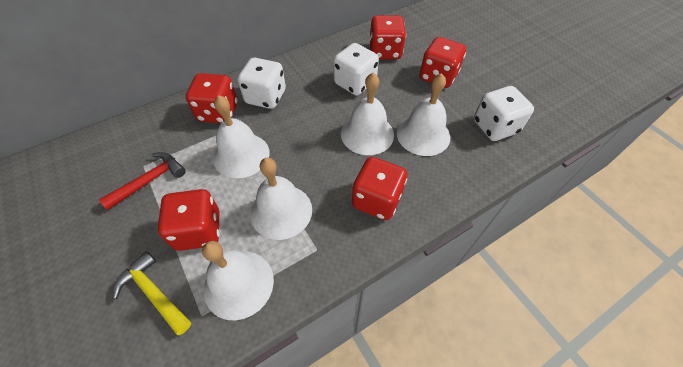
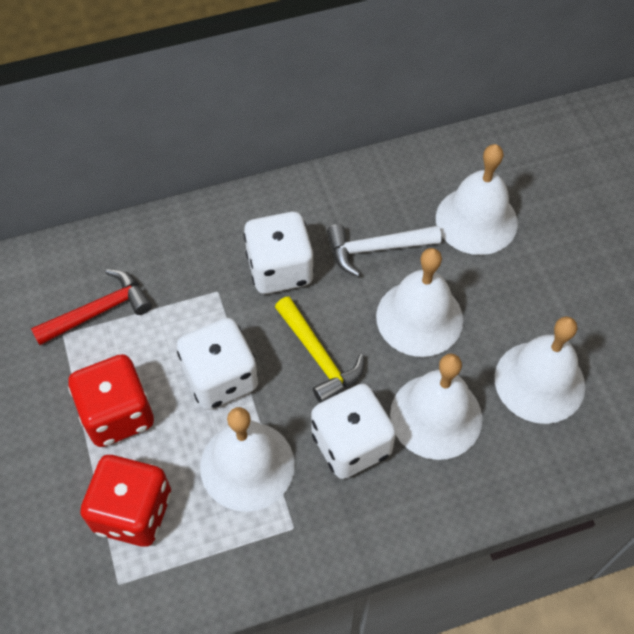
red dice: 5 -> 2
white hammer: 0 -> 1

